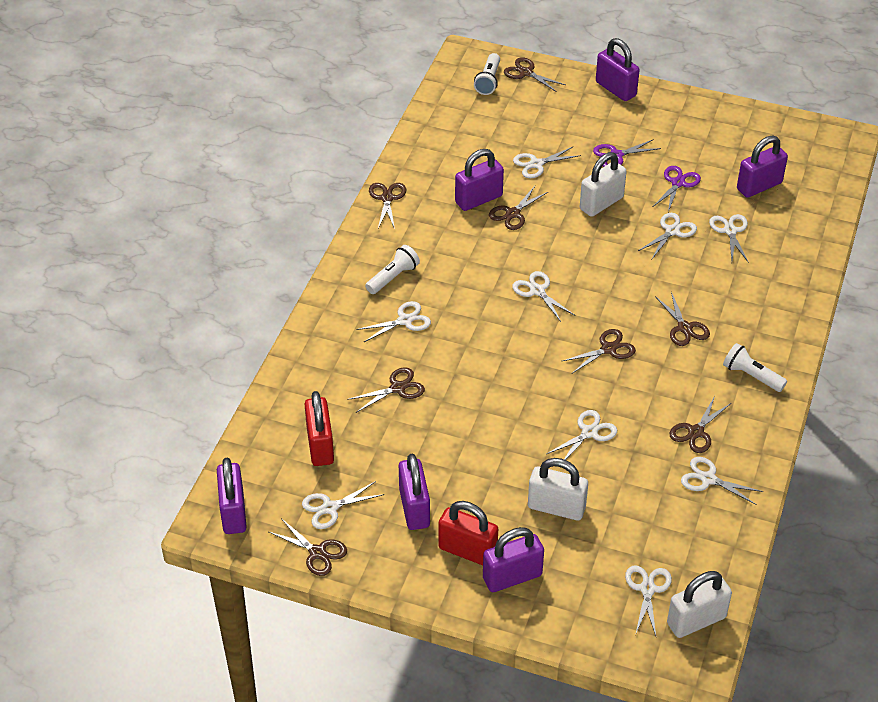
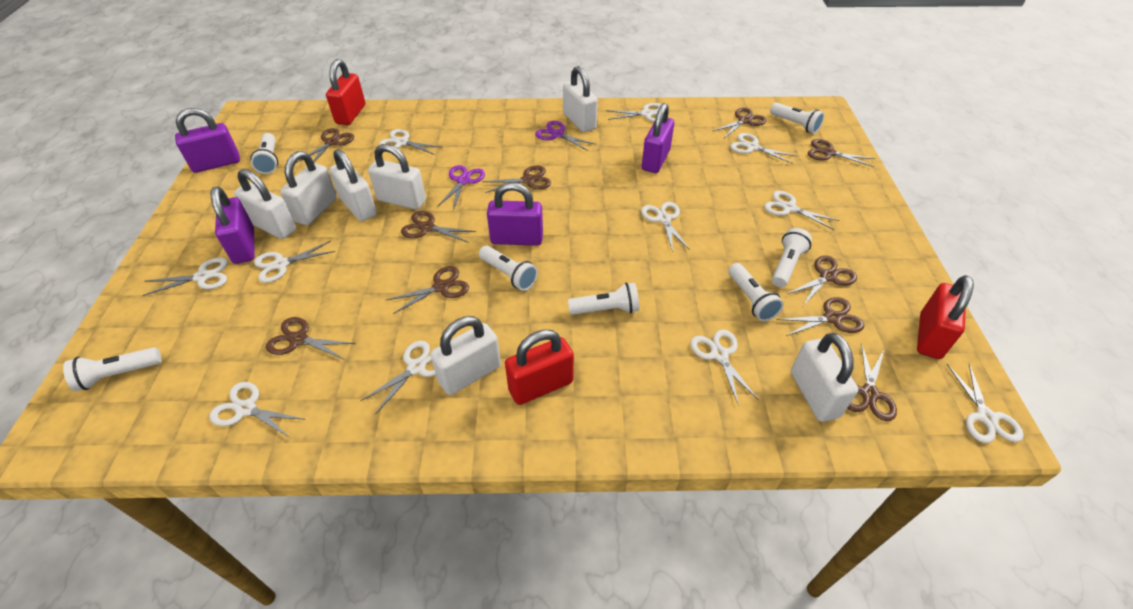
brown scissors: 8 -> 10
purple padlock: 6 -> 4
red padlock: 2 -> 3
white flashlight: 3 -> 7
white padlock: 3 -> 7
white scissors: 9 -> 11

